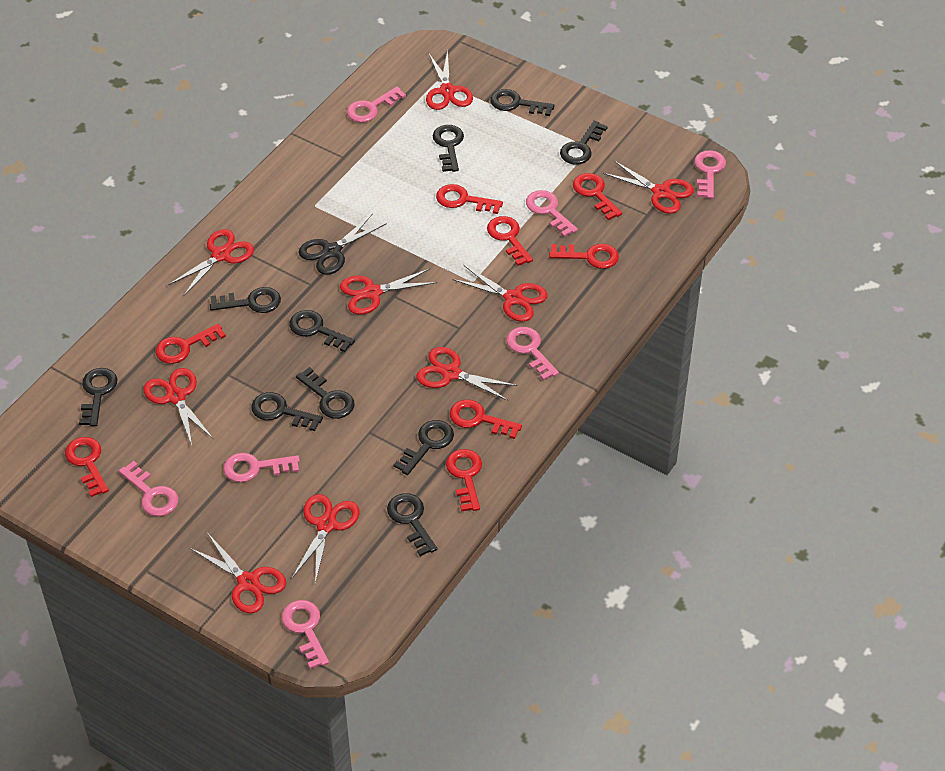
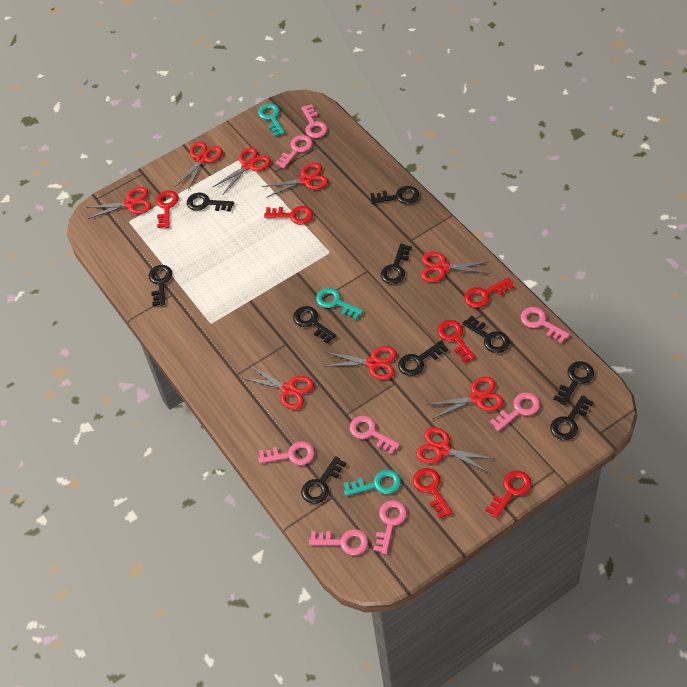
black scissors: 1 -> 0
pink key: 7 -> 8
red key: 8 -> 6
turquoise key: 0 -> 3

